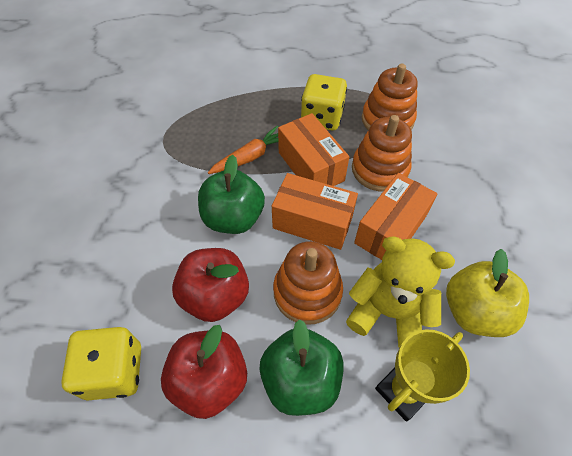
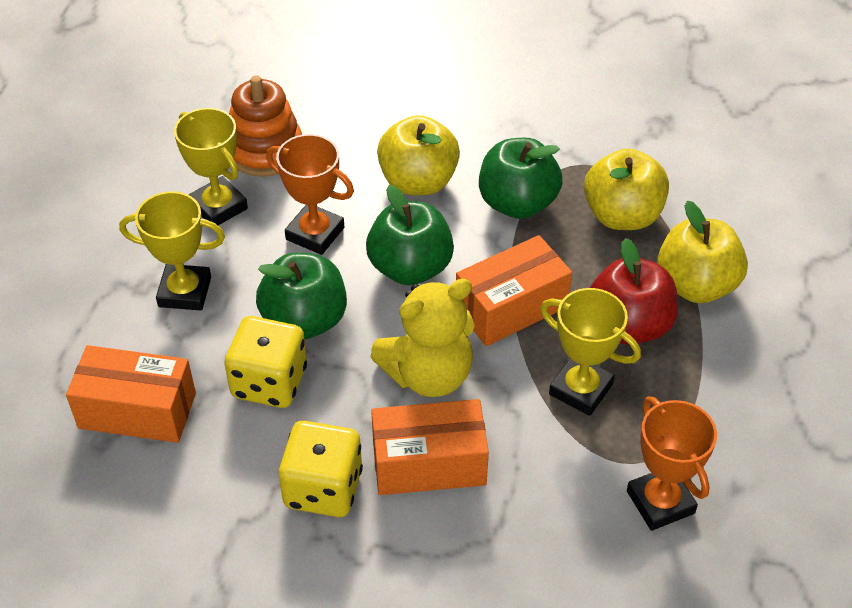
green apple: 2 -> 3
orange carrot: 1 -> 0
orange stacking toy: 3 -> 1
orange trophy: 0 -> 2
red apple: 2 -> 1
yellow apple: 1 -> 3
yellow trophy: 1 -> 3

